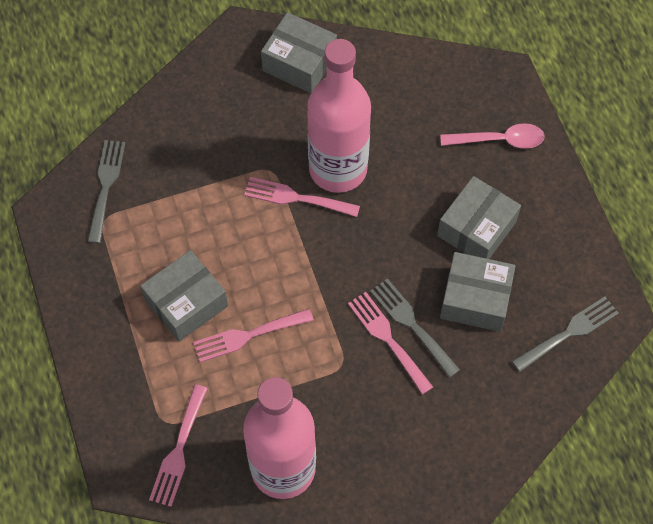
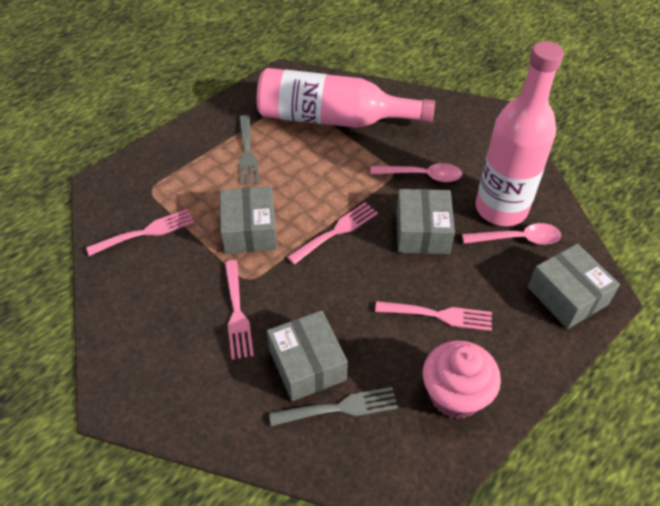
grey fork: 3 -> 2
pink cupcake: 0 -> 1
pink spoon: 1 -> 2

